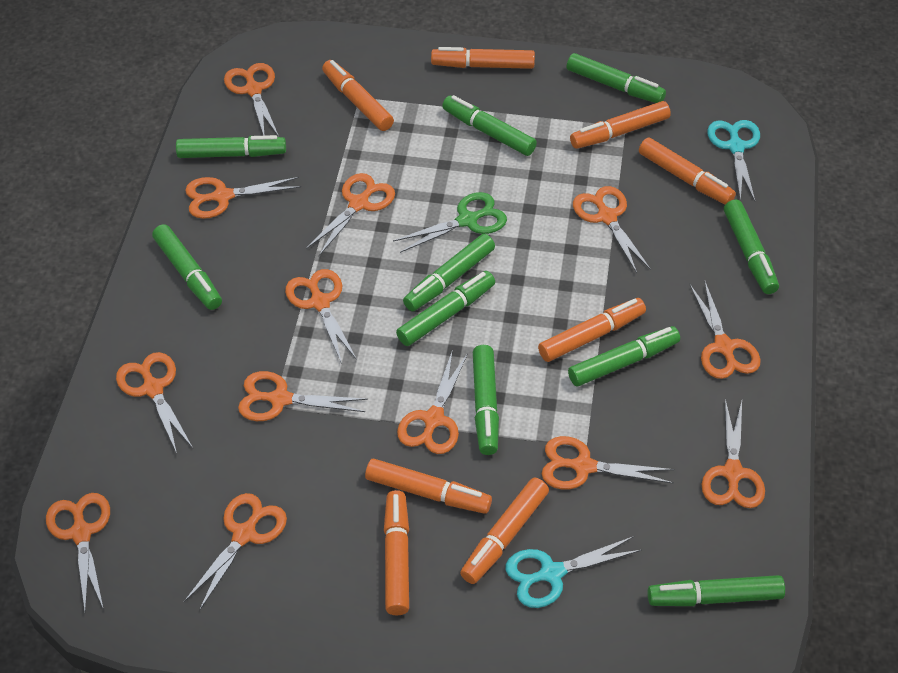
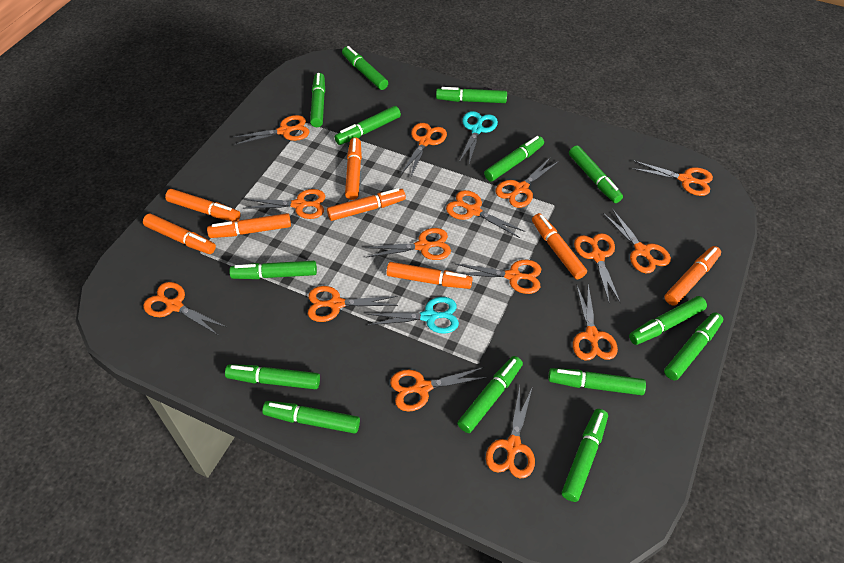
green marker: 10 -> 14
green scissors: 1 -> 0
orange scissors: 13 -> 15

